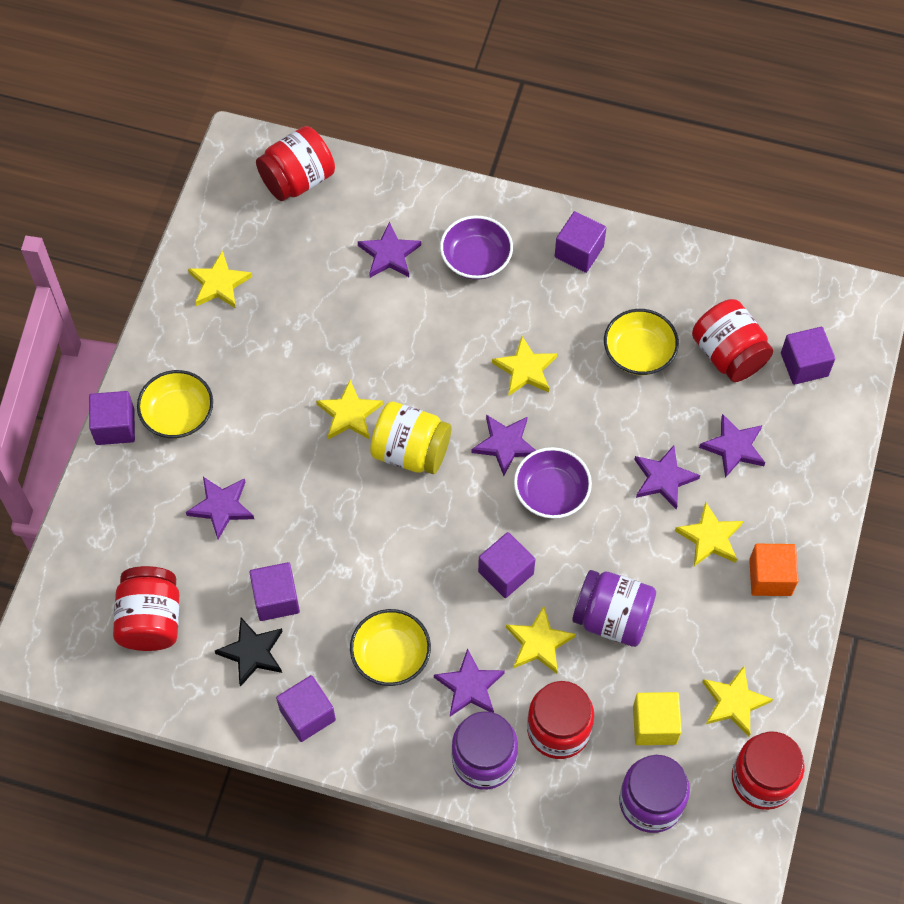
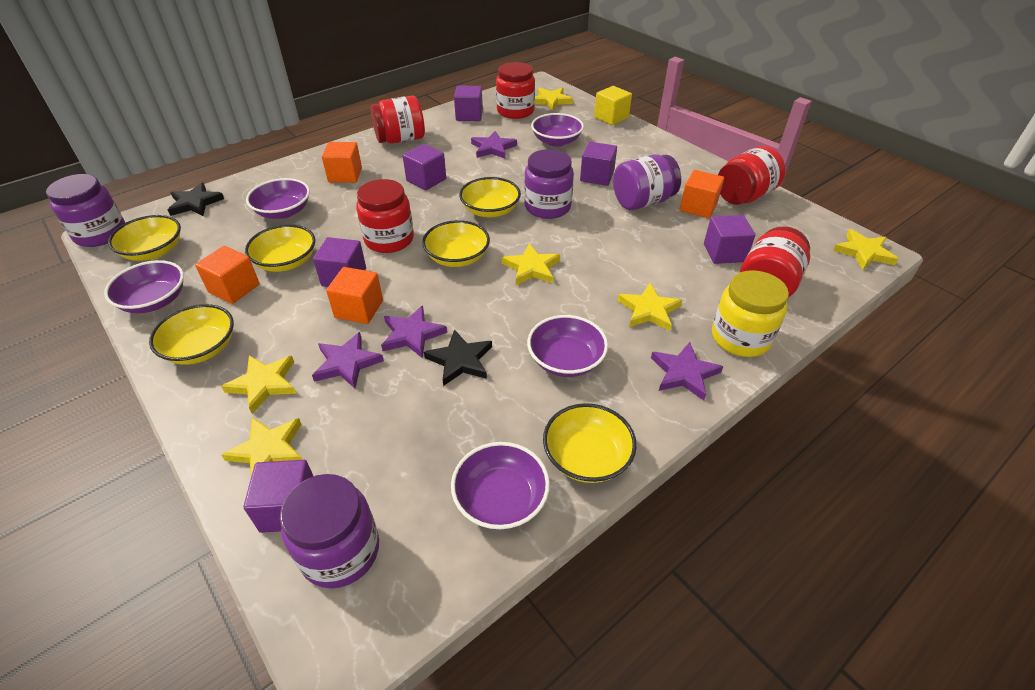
black star: 1 -> 2
orange cube: 1 -> 4
purple bowl: 2 -> 5
purple jar: 3 -> 4
purple star: 6 -> 4
yellow bowl: 3 -> 6

